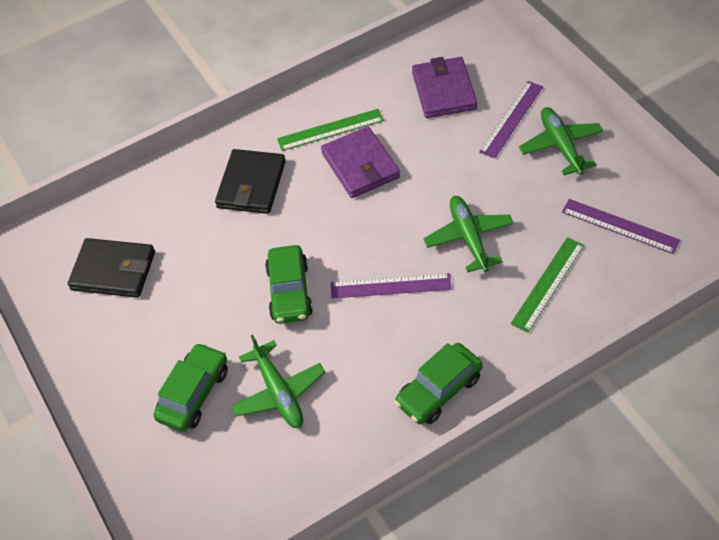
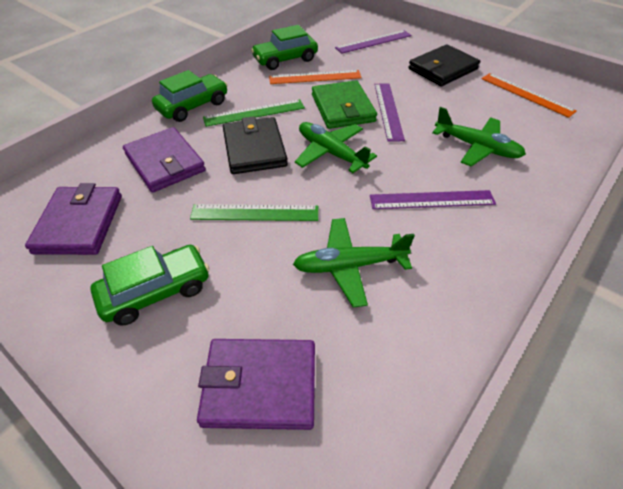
green wallet: 0 -> 1
orange ruler: 0 -> 2
purple wallet: 2 -> 3

